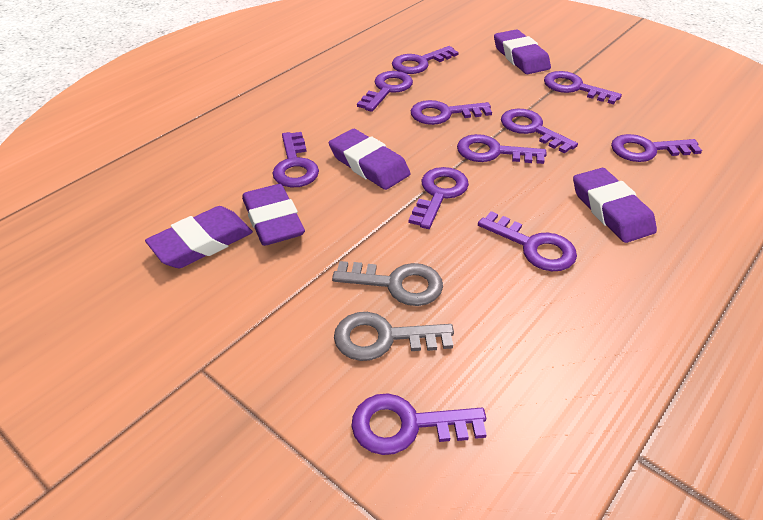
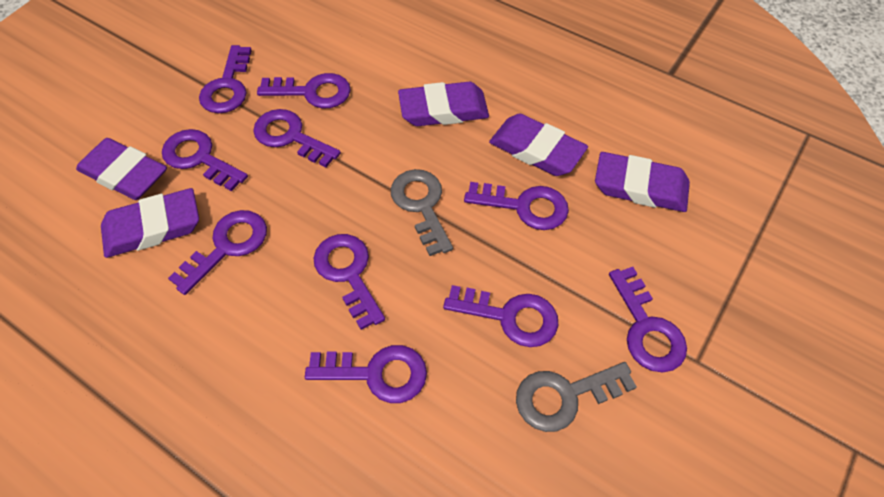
purple key: 11 -> 10

